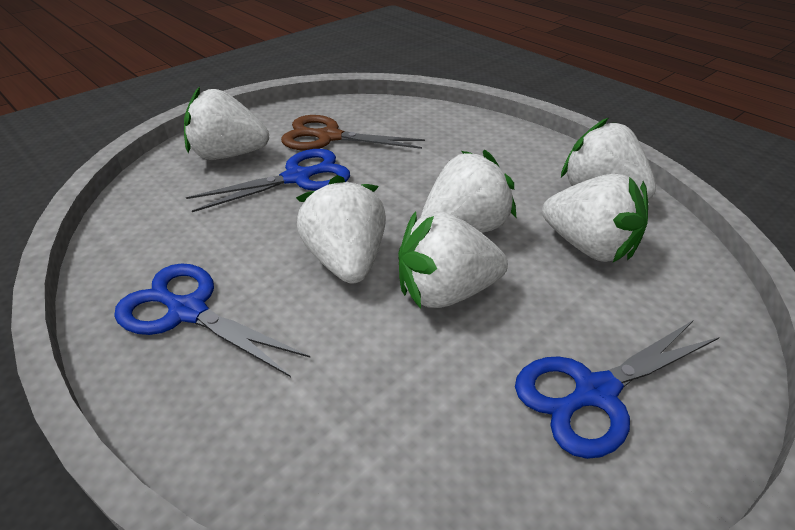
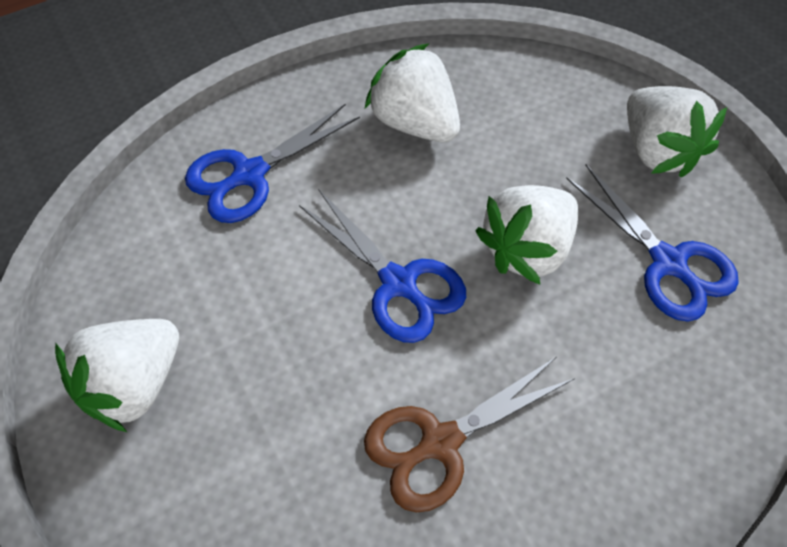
white strawberry: 6 -> 4

